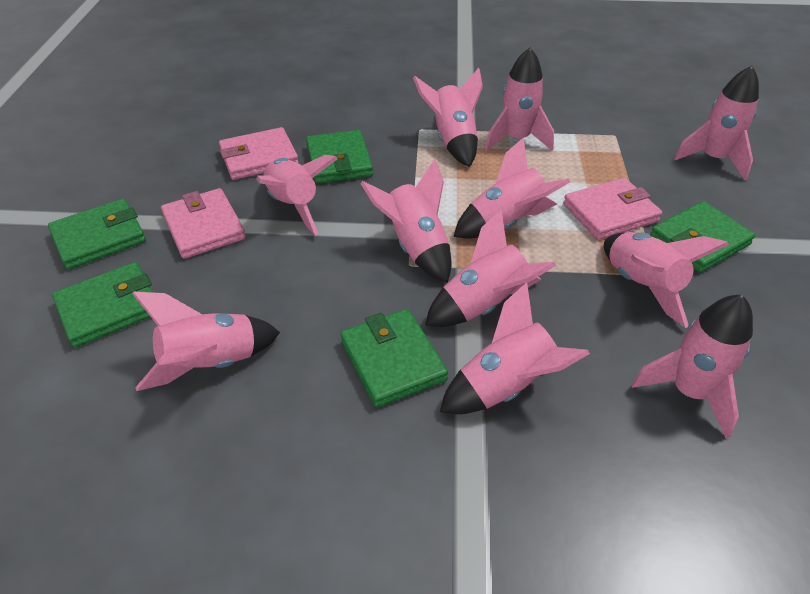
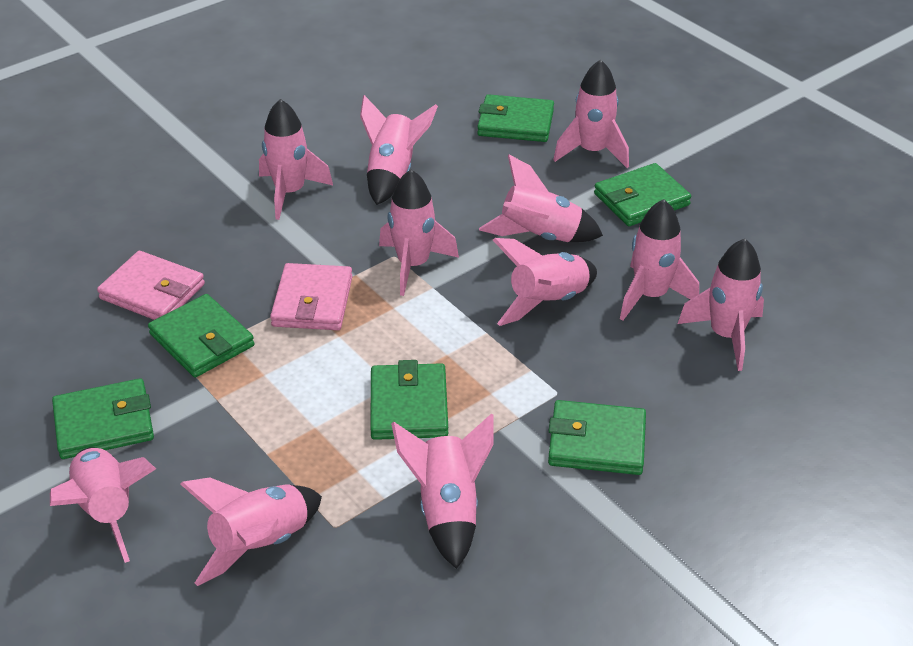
green wallet: 5 -> 6
pink wallet: 3 -> 2

